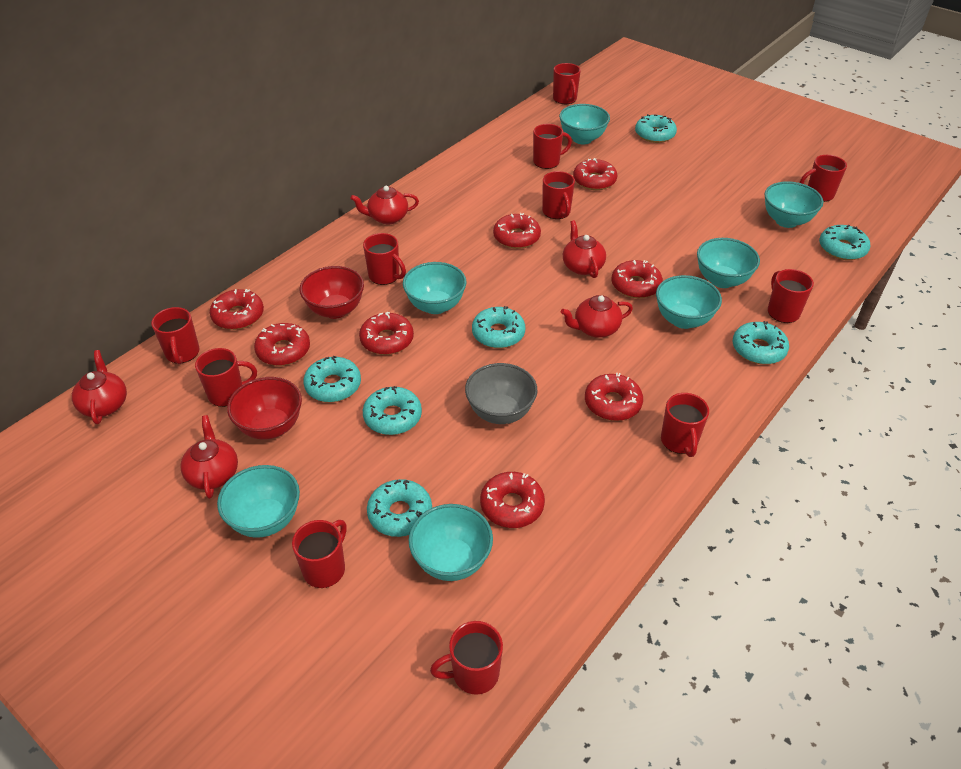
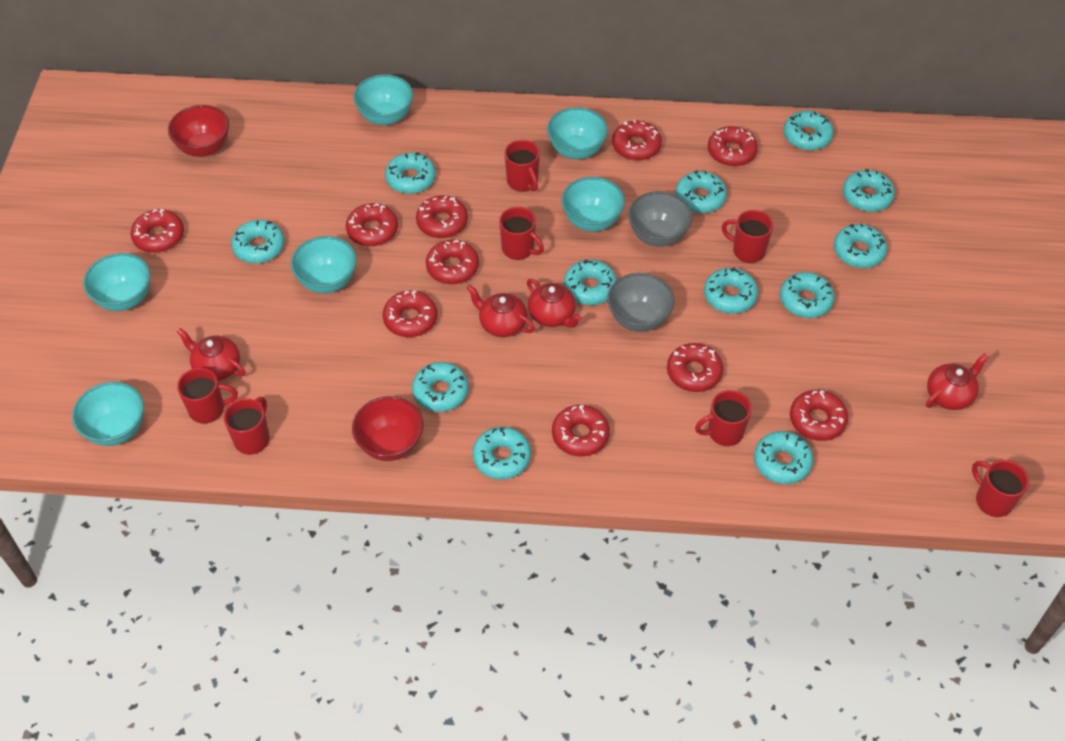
grey bowl: 1 -> 2
red donut: 8 -> 10
red mug: 11 -> 7
red teapot: 5 -> 4
turquoise bowl: 7 -> 6
turquoise donut: 7 -> 12

